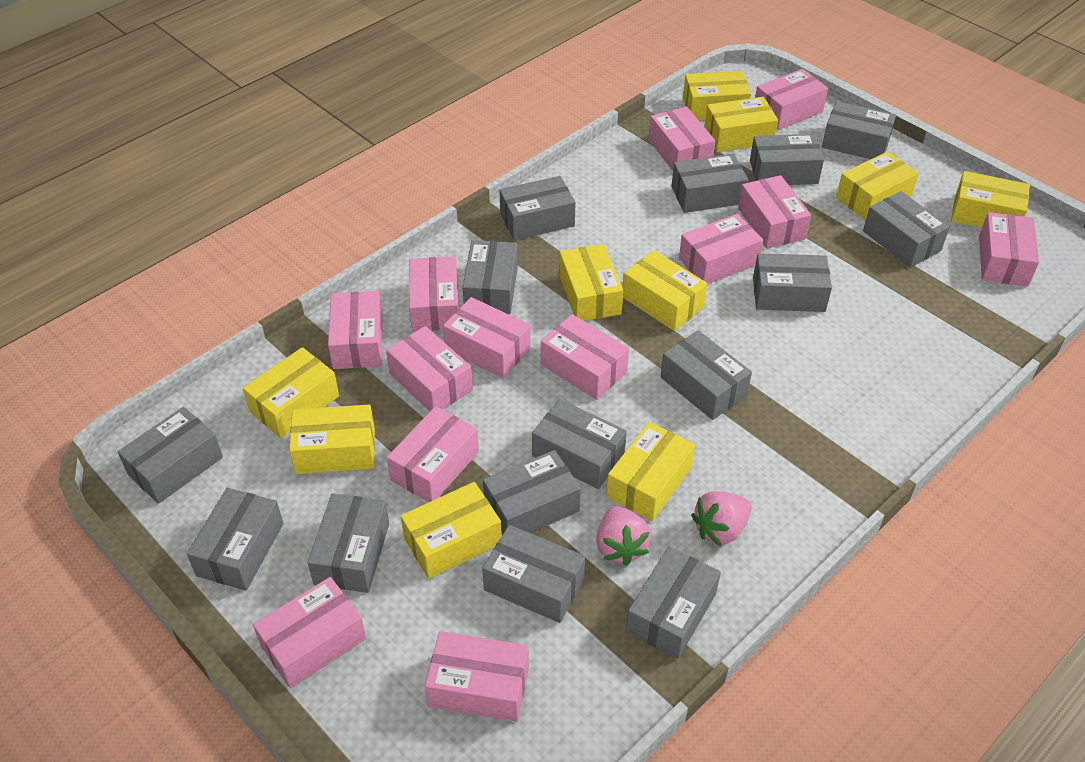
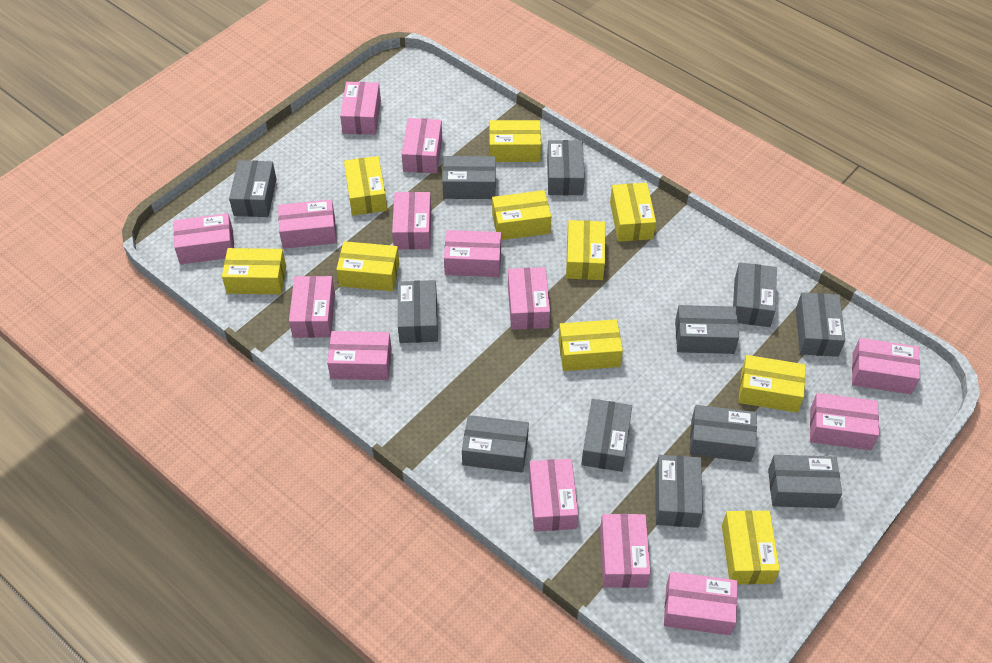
grey box: 15 -> 12
pink box: 13 -> 14
pink strawberry: 2 -> 0

